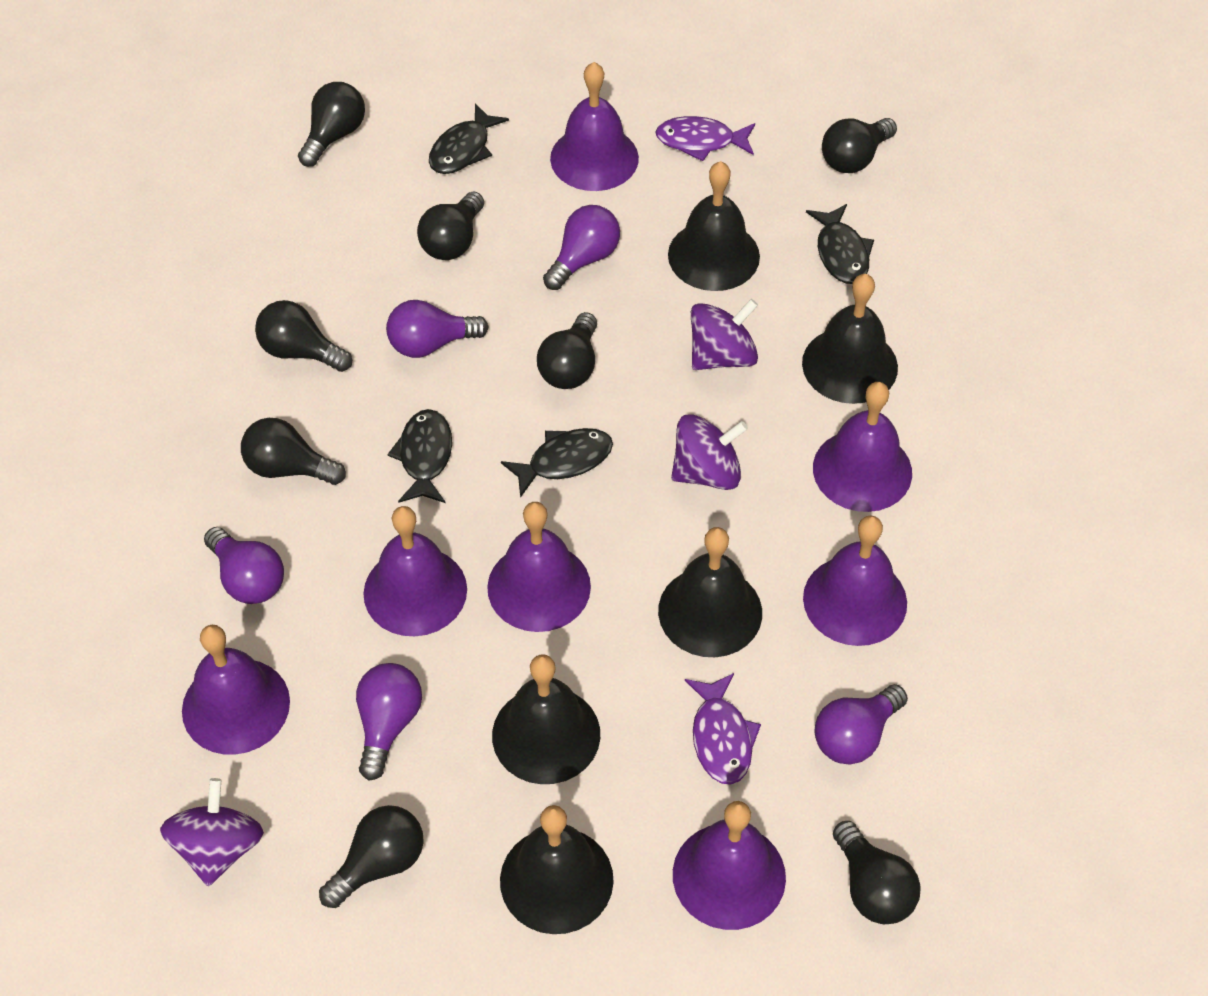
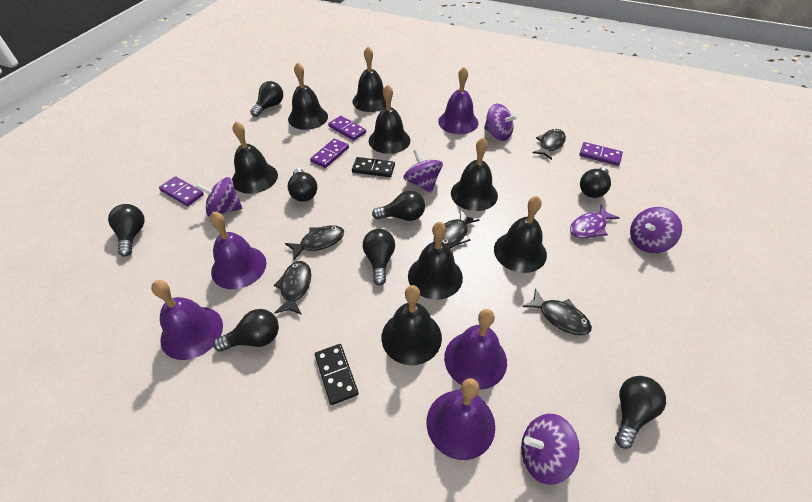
black bell: 5 -> 8
black domino: 0 -> 2
black fish: 4 -> 5
purple bell: 7 -> 5
purple domino: 0 -> 4
purple fish: 2 -> 1
purple light bulb: 5 -> 0
purple spinning top: 3 -> 5

